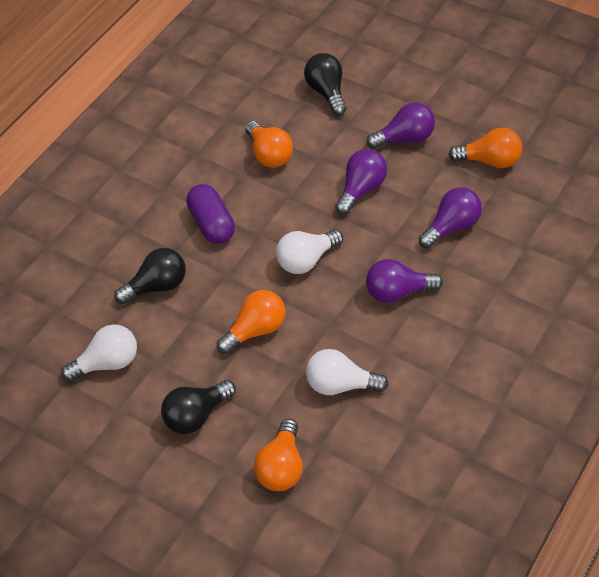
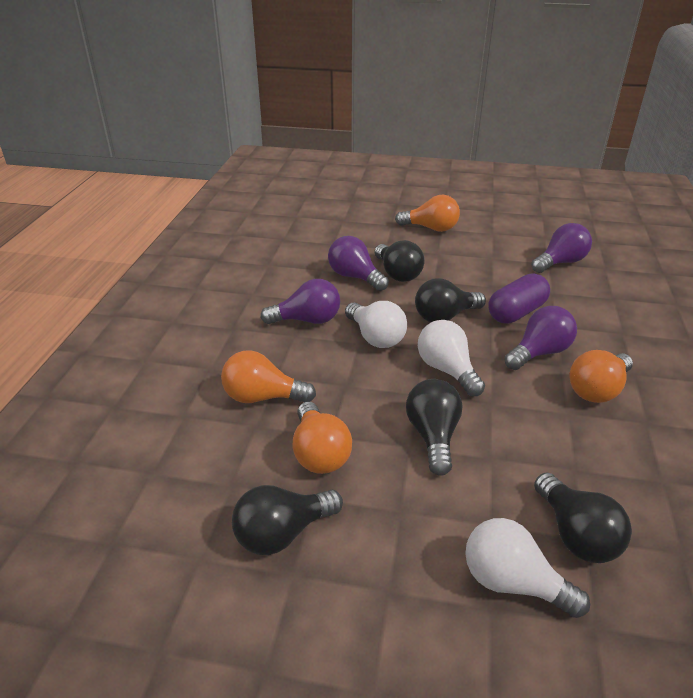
black light bulb: 3 -> 5

